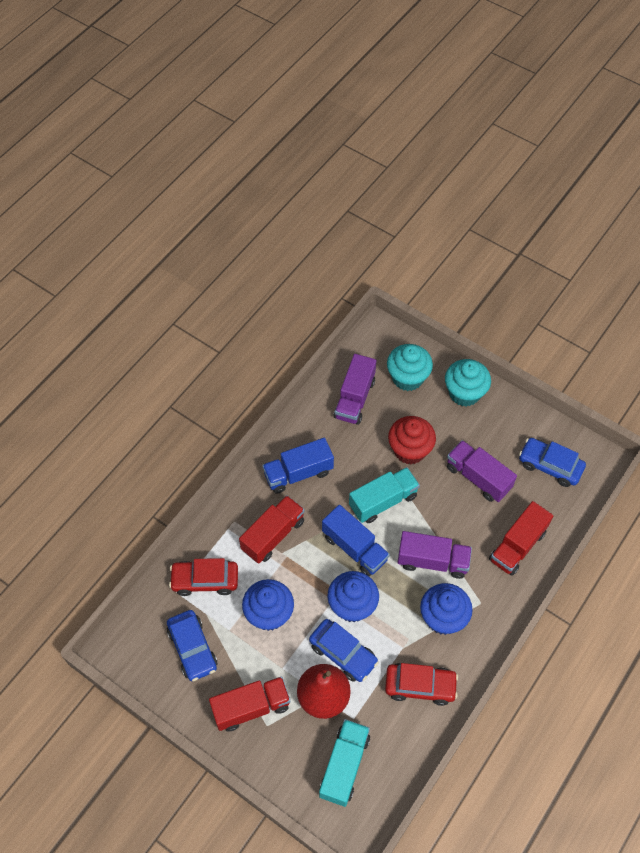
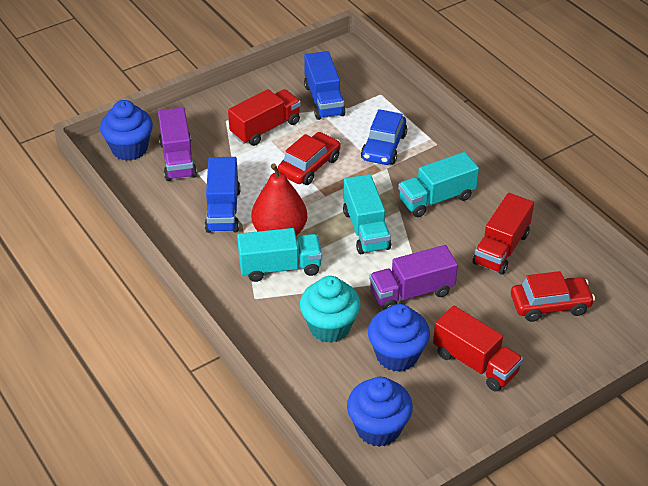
blue car: 3 -> 1
purple truck: 3 -> 2
red cupcake: 1 -> 0
turquoise cupcake: 2 -> 1
turquoise truck: 2 -> 3

